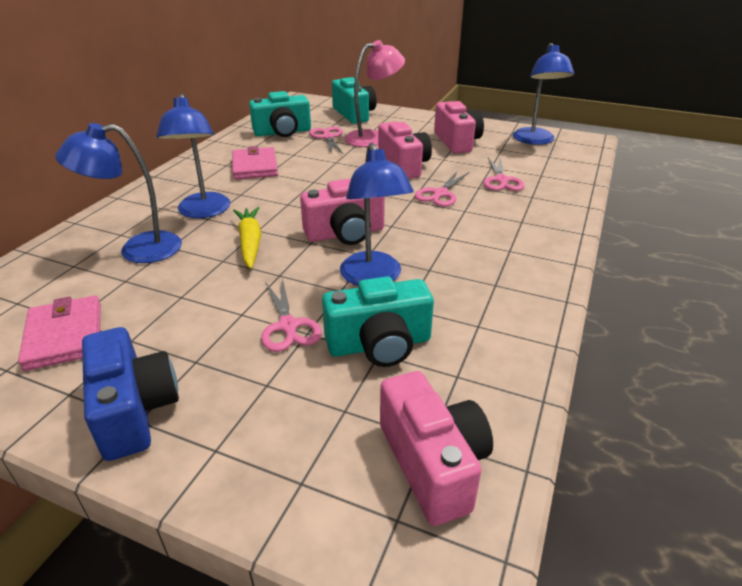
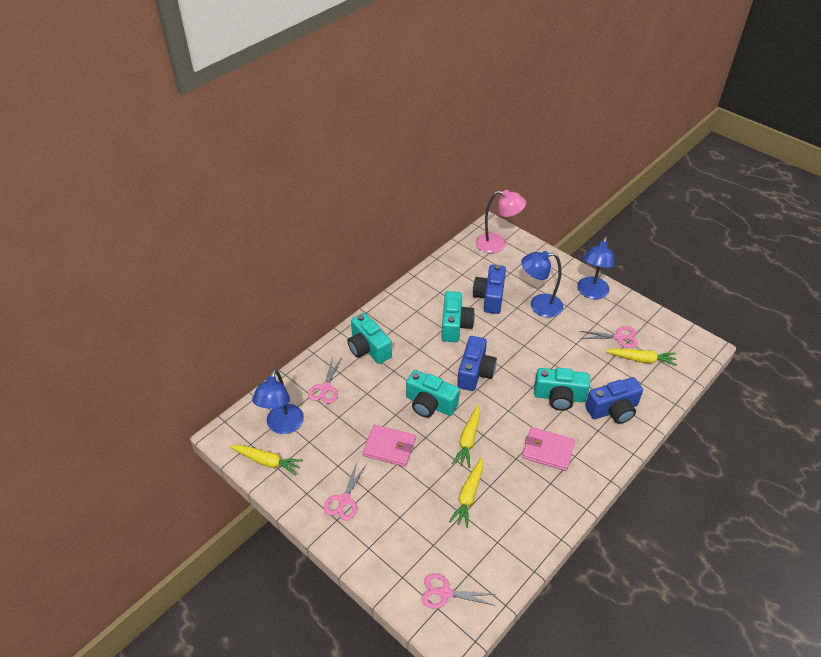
blue camera: 1 -> 3
blue lamp: 4 -> 3
pink camera: 4 -> 0
turquoise camera: 3 -> 4
yellow carrot: 1 -> 4

